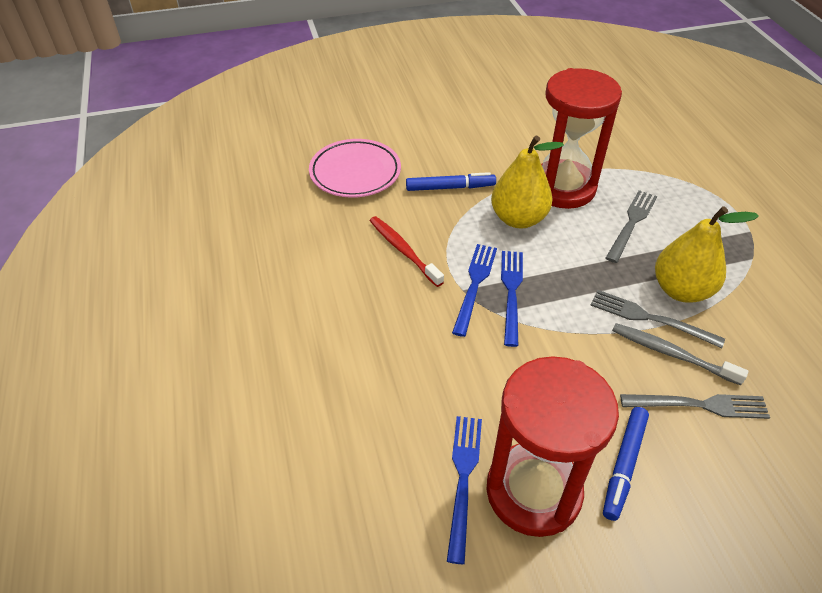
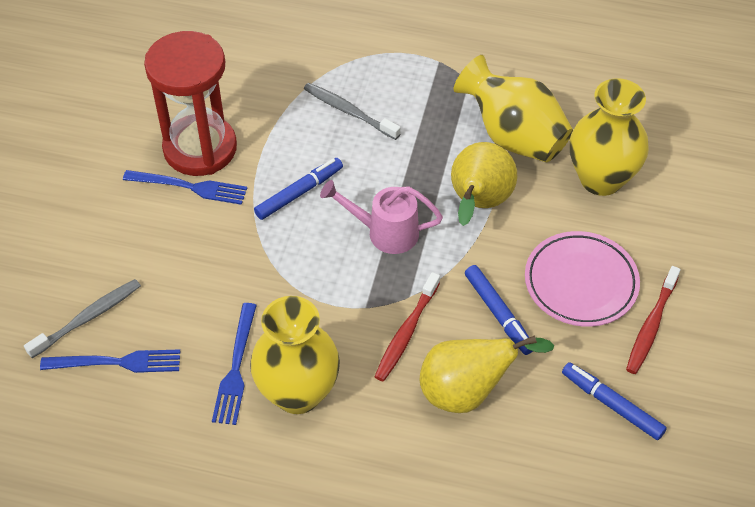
blue marker: 2 -> 3
grey fork: 3 -> 0
grey toothbrush: 1 -> 2
pink watering can: 0 -> 1
red hourglass: 2 -> 1
red toothbrush: 1 -> 2
yellow vase: 0 -> 3

